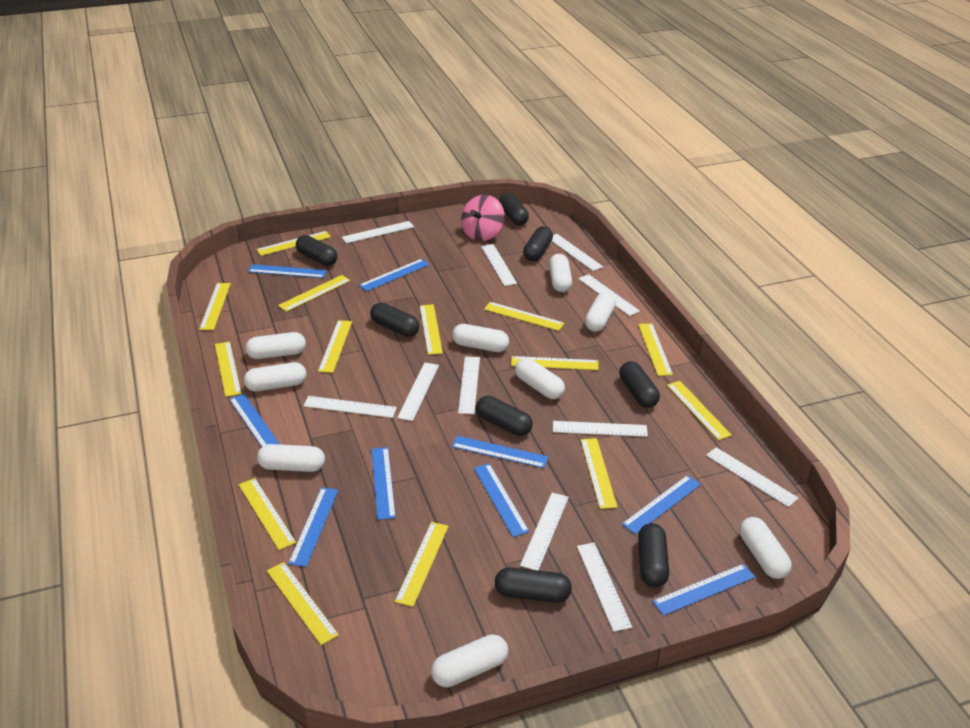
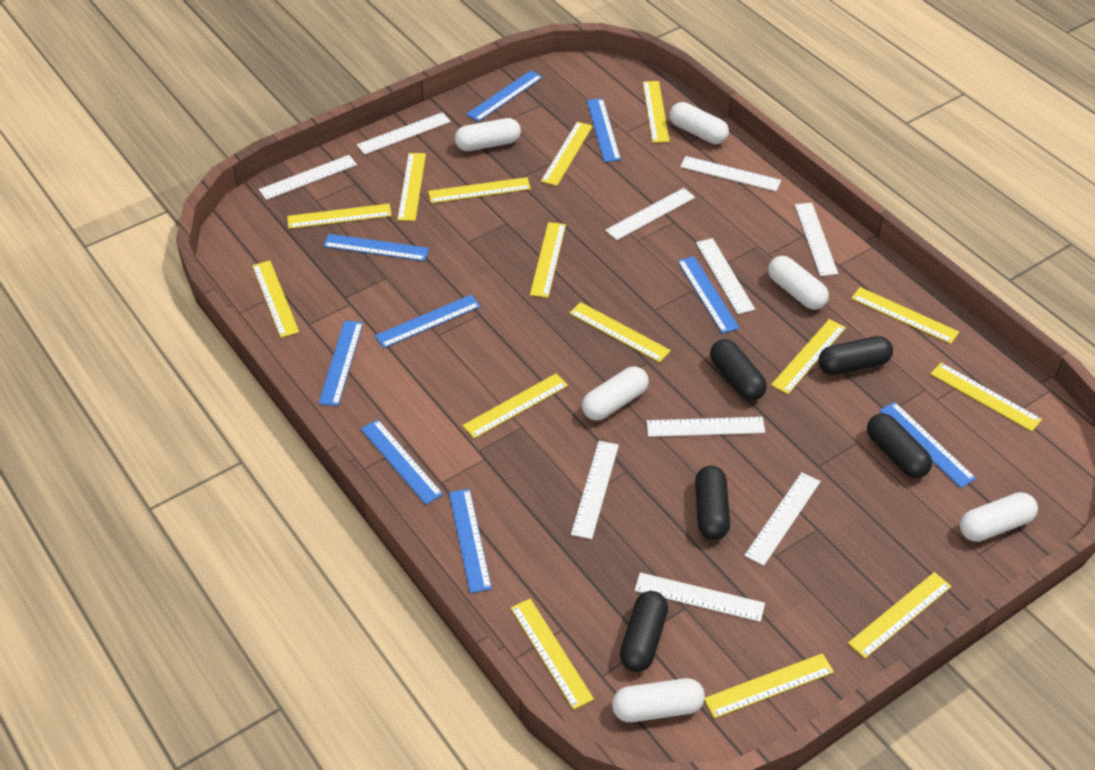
black capsule: 8 -> 5
pink spinning top: 1 -> 0
white capsule: 9 -> 6
white ruler: 11 -> 10
yellow ruler: 14 -> 15

